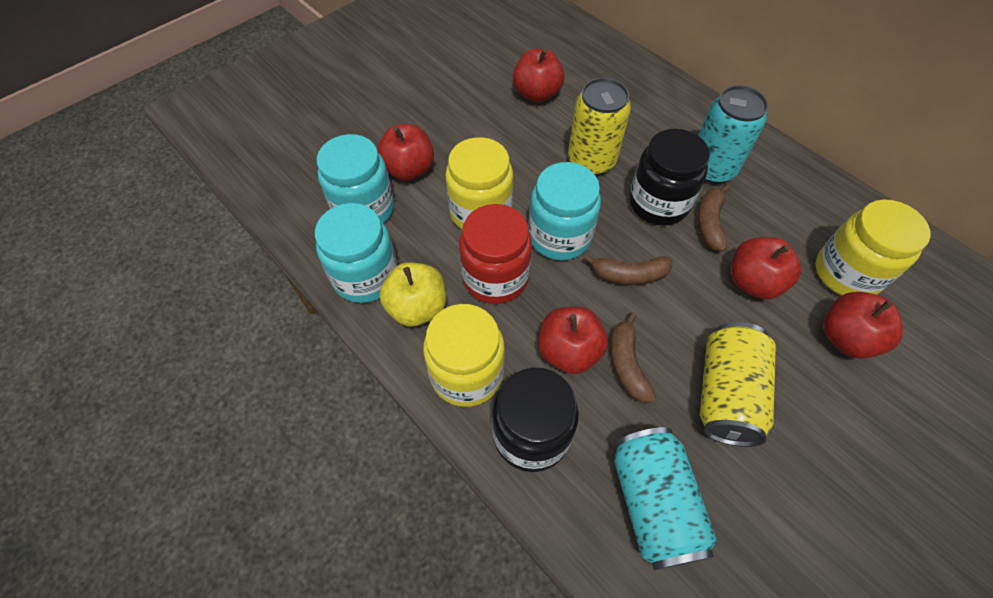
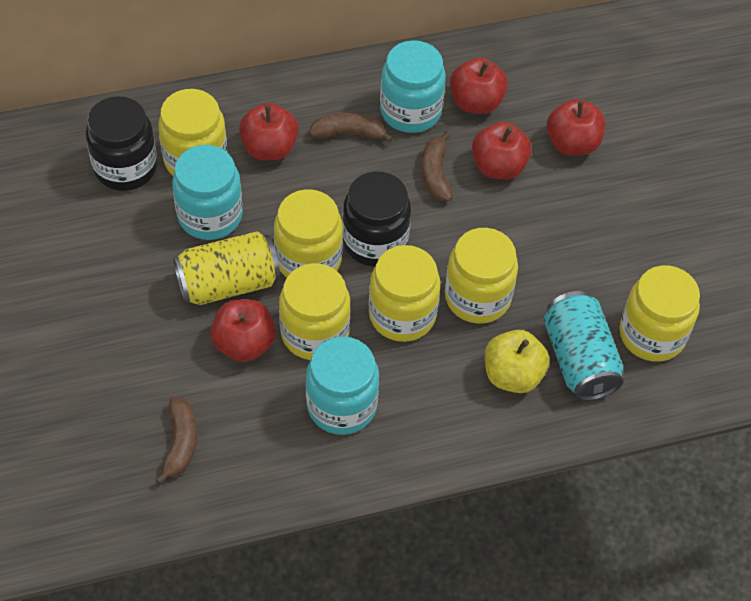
red jar: 1 -> 0
turquoise can: 2 -> 1
yellow can: 2 -> 1
yellow jar: 3 -> 6

